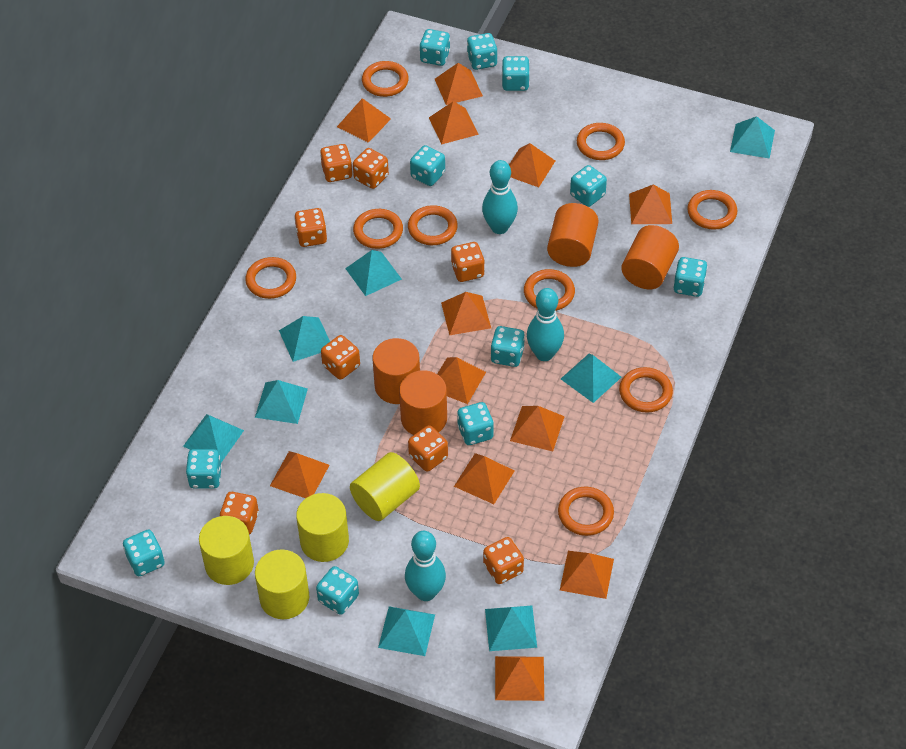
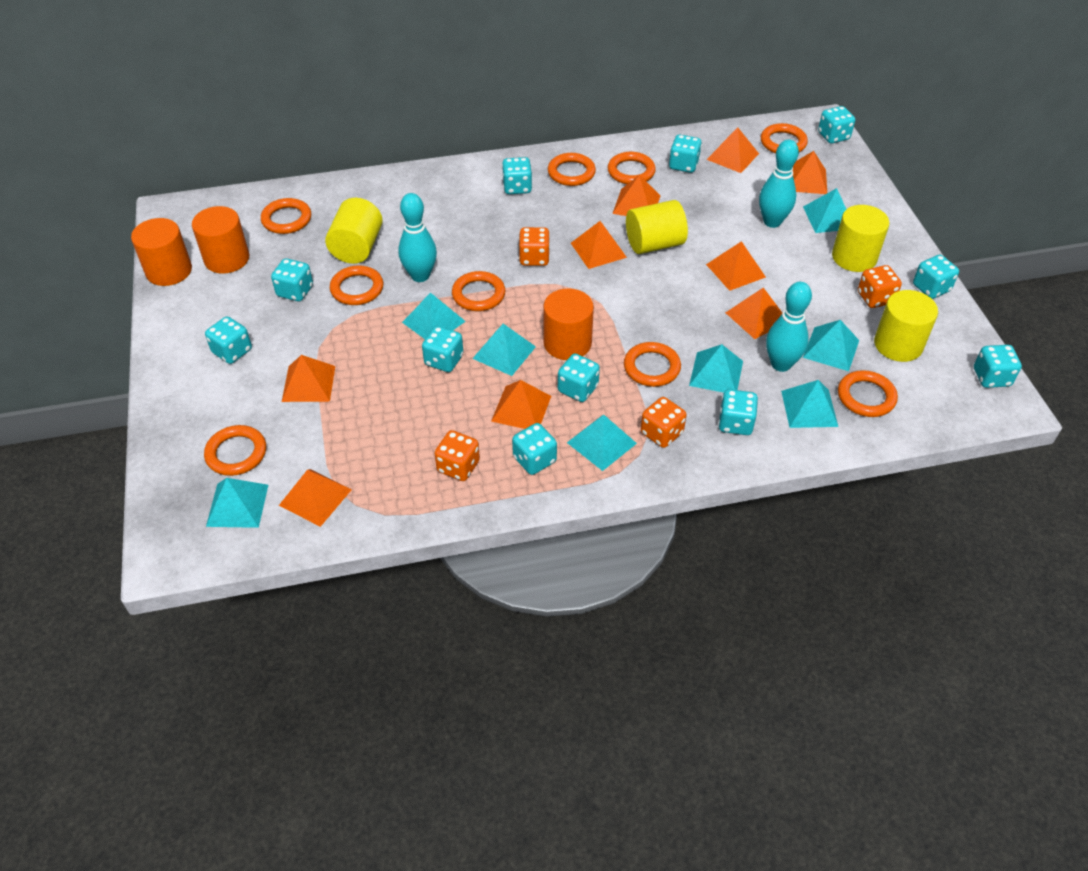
orange cylinder: 4 -> 3
orange dice: 8 -> 4
orange pyramid: 12 -> 9

